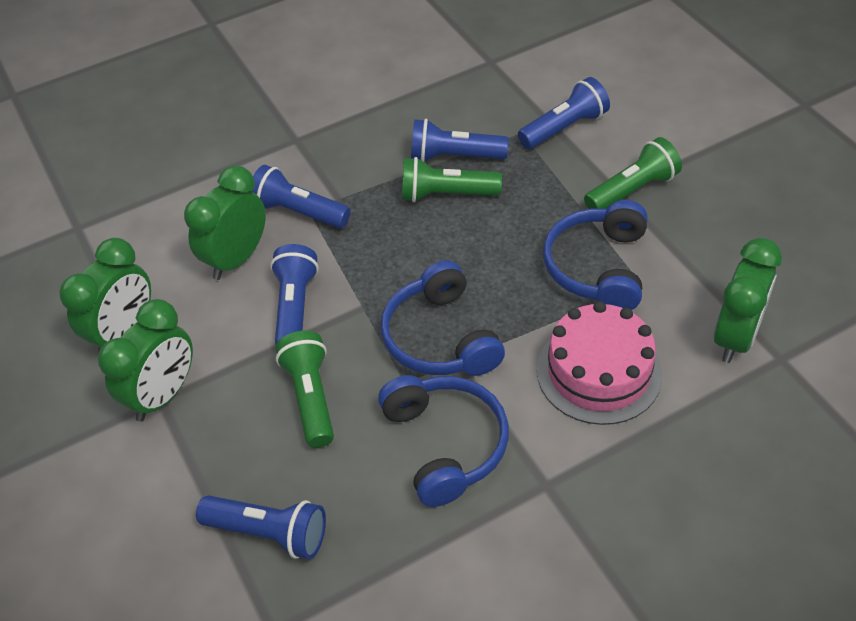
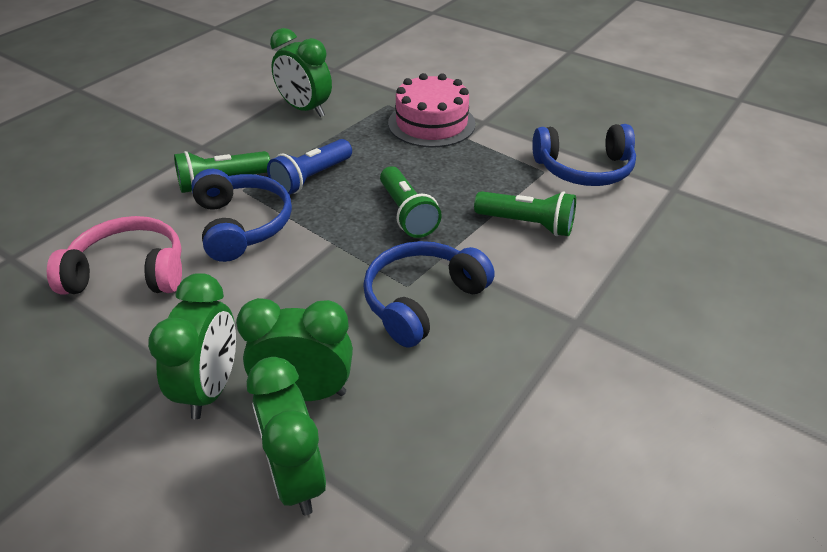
blue flashlight: 5 -> 1
pink headphones: 0 -> 1

